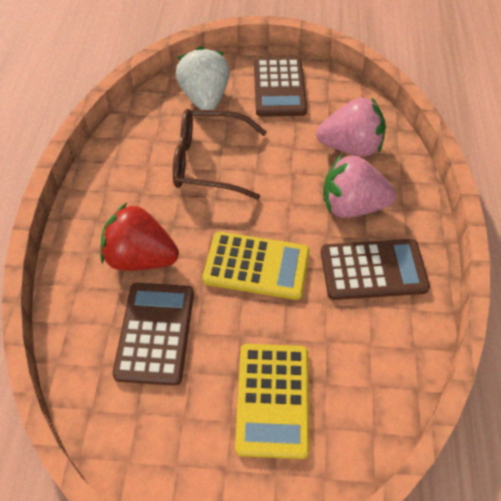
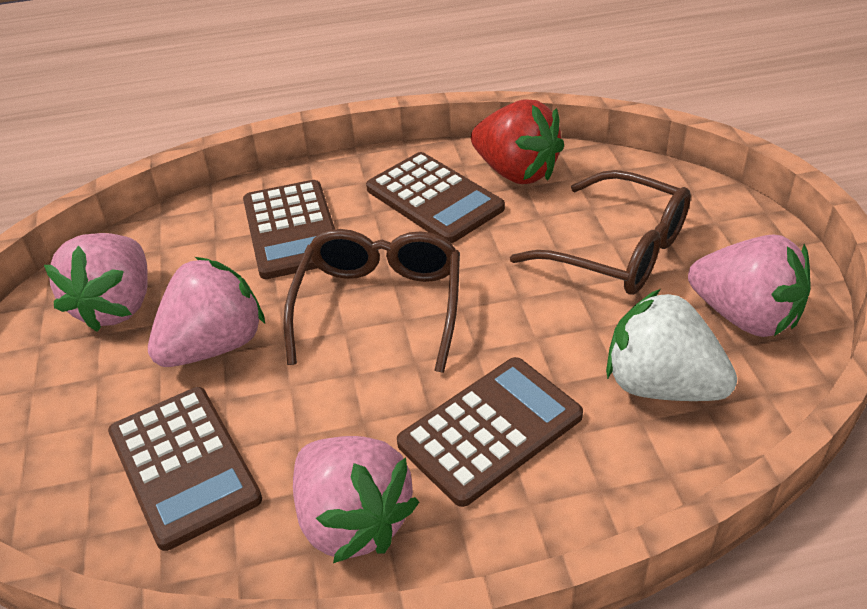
brown calculator: 3 -> 4
brown glasses: 1 -> 2
pink strawberry: 2 -> 4
yellow calculator: 2 -> 0

